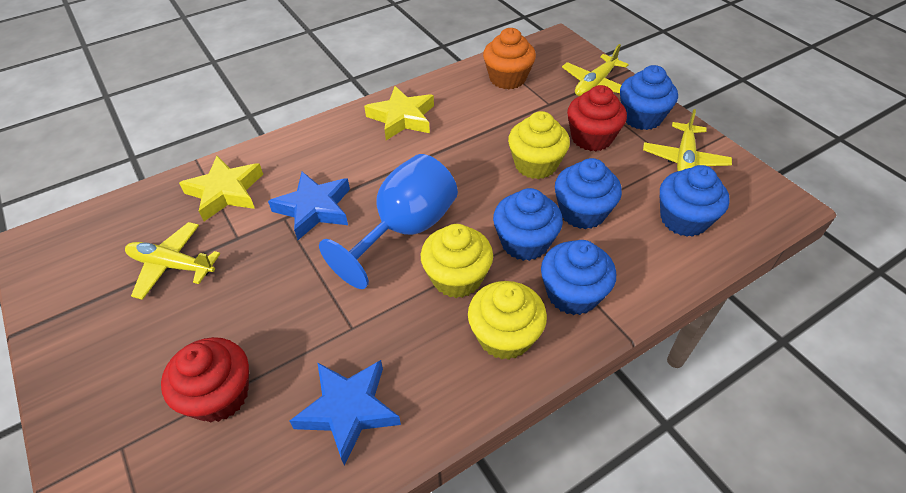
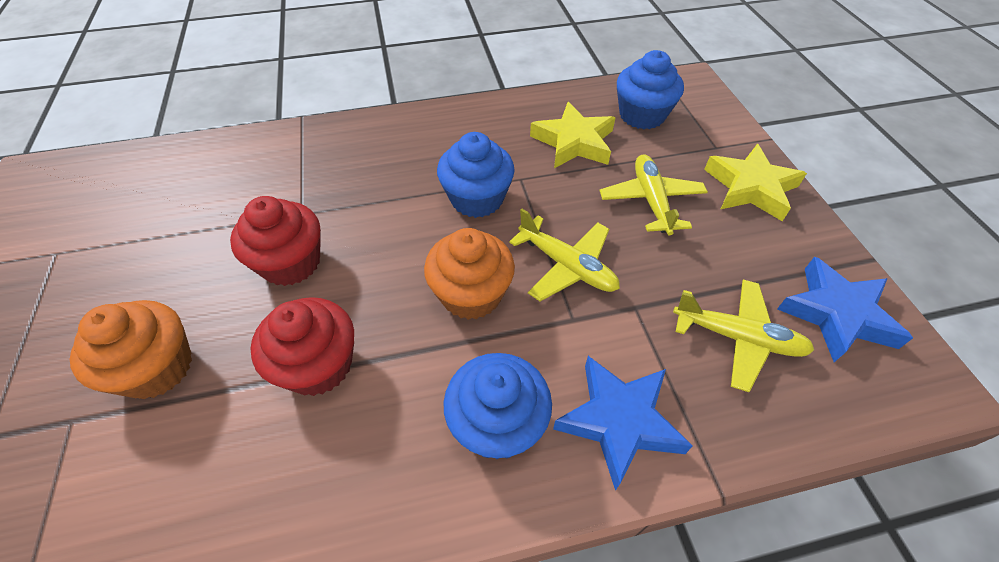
blue cupcake: 5 -> 3
blue goblet: 1 -> 0
orange cupcake: 1 -> 2
yellow cupcake: 3 -> 0

